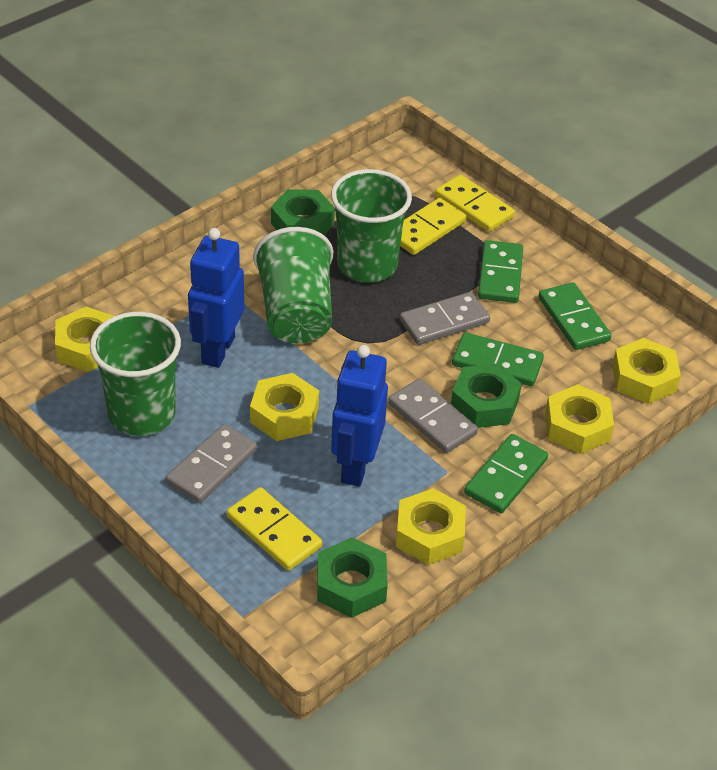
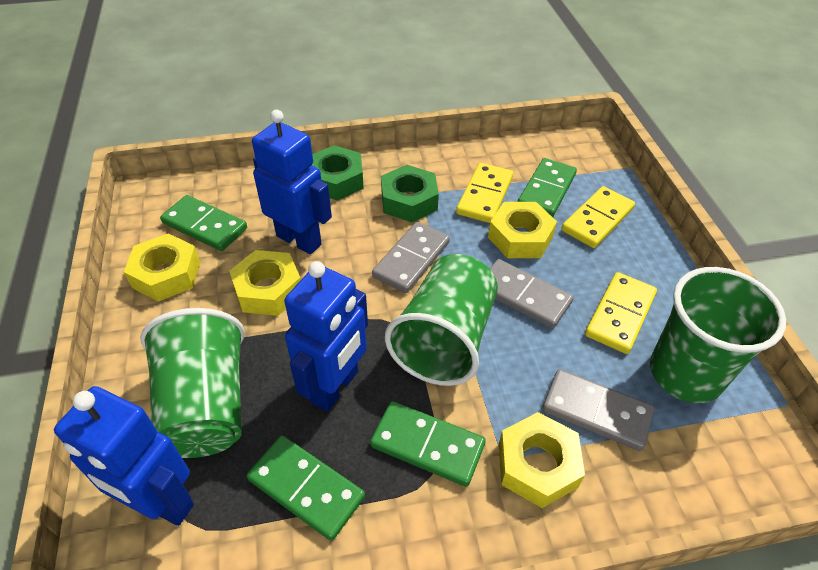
blue robot: 2 -> 3
green nut: 3 -> 2
yellow nut: 5 -> 4

